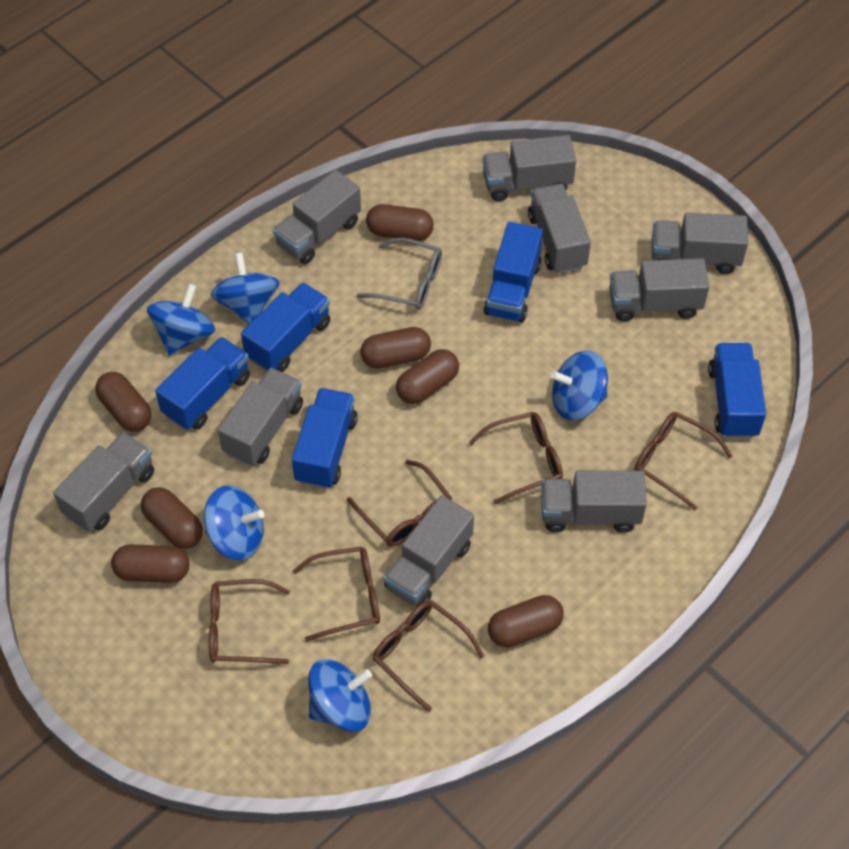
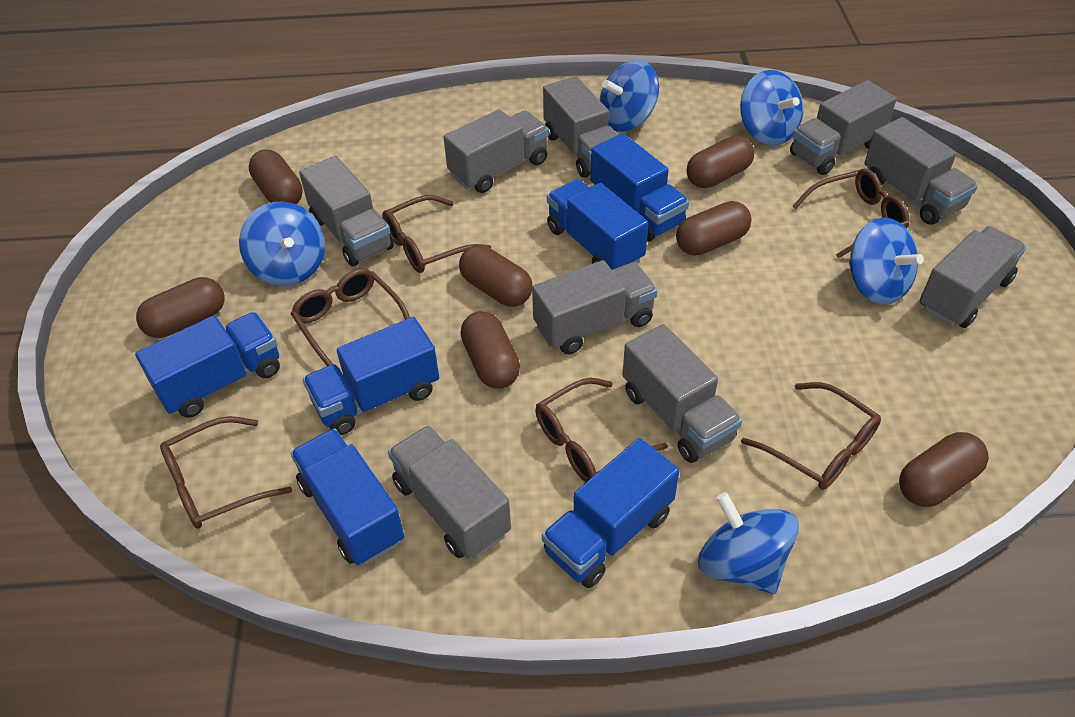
blue truck: 5 -> 6
grey glasses: 1 -> 0

